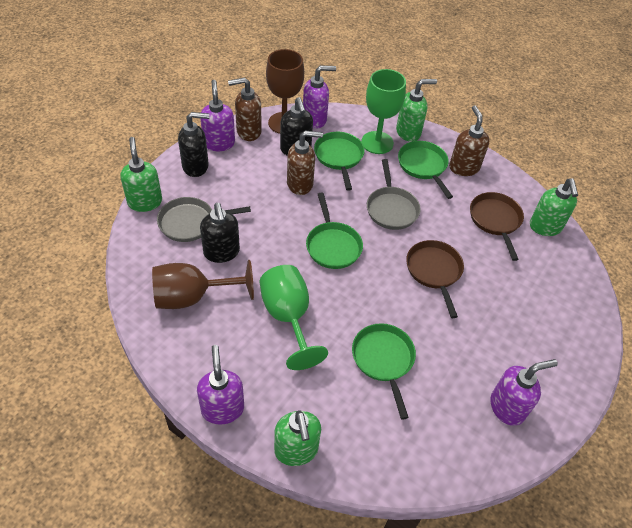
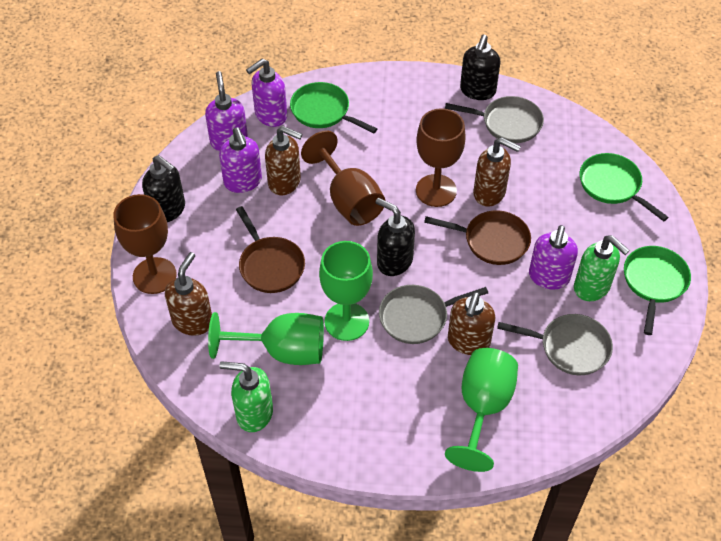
brown goblet: 2 -> 3
brown soap dispenser: 3 -> 4
green goblet: 2 -> 3
green pan: 4 -> 3
green soap dispenser: 4 -> 2
grey pan: 2 -> 3

